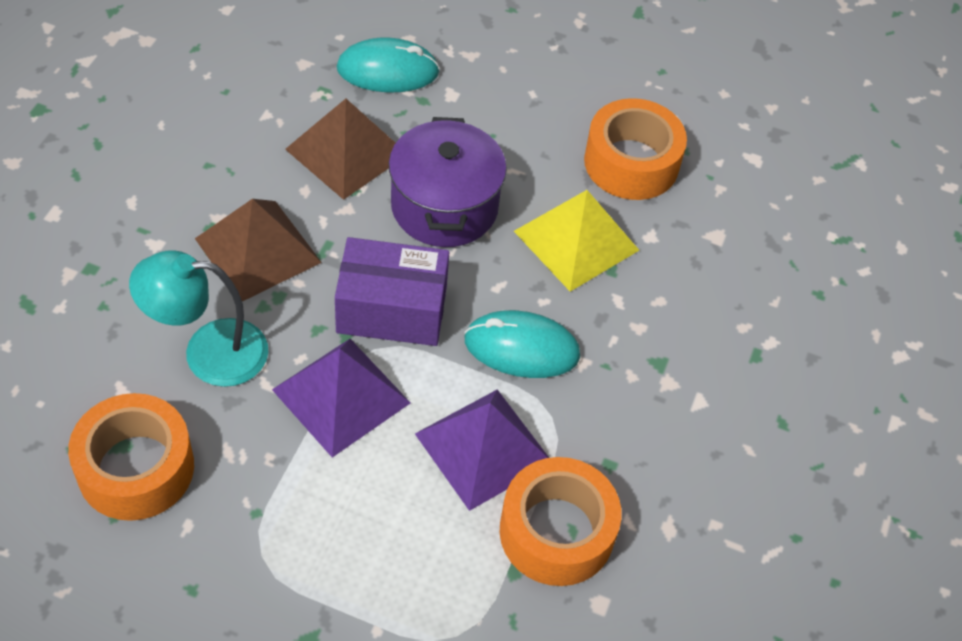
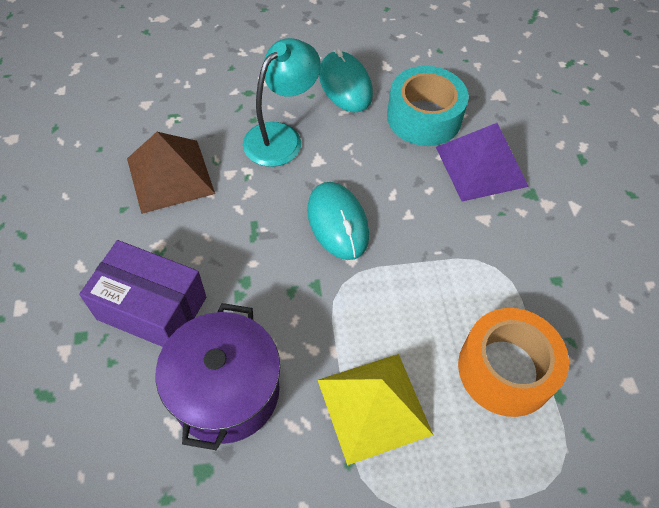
brown pyramid: 2 -> 1
orange tape: 3 -> 1
purple pyramid: 2 -> 1
turquoise tape: 0 -> 1

